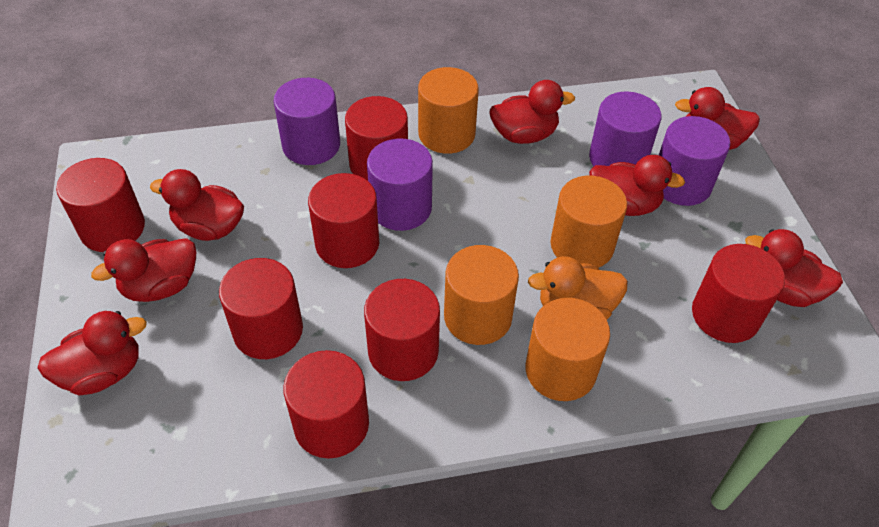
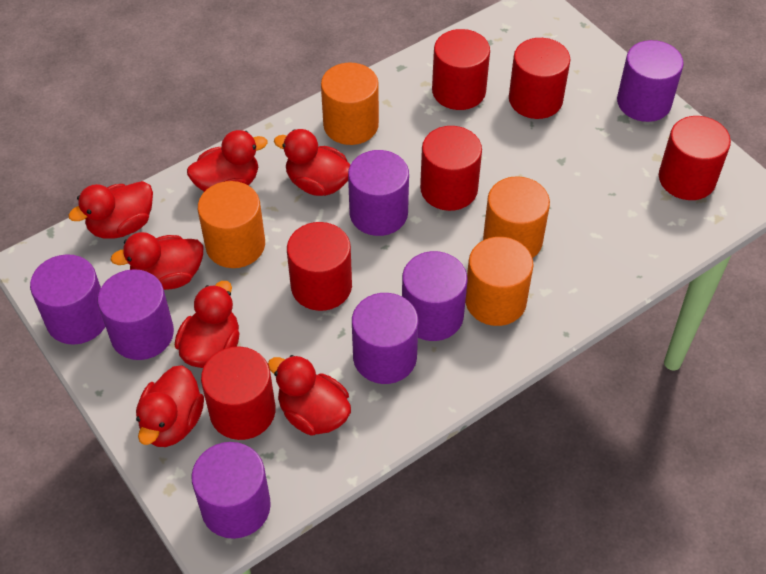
orange duck: 1 -> 0
purple cylinder: 4 -> 7
red cylinder: 7 -> 6

